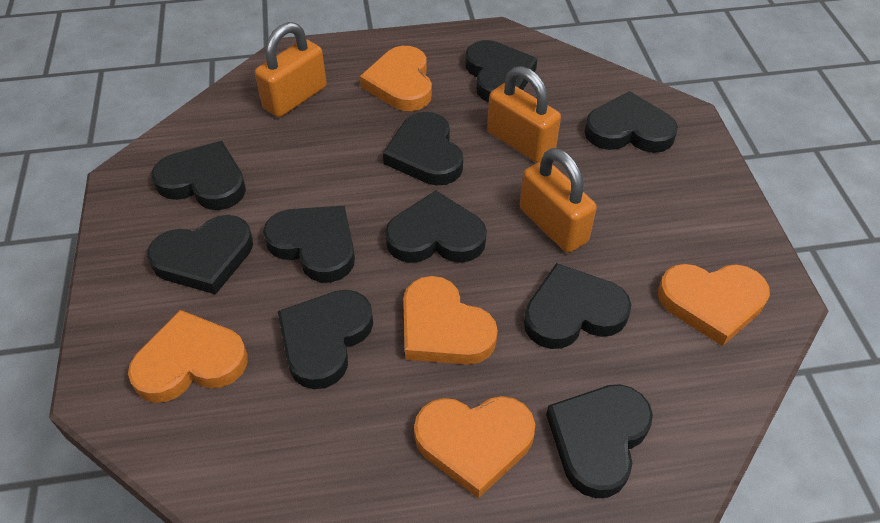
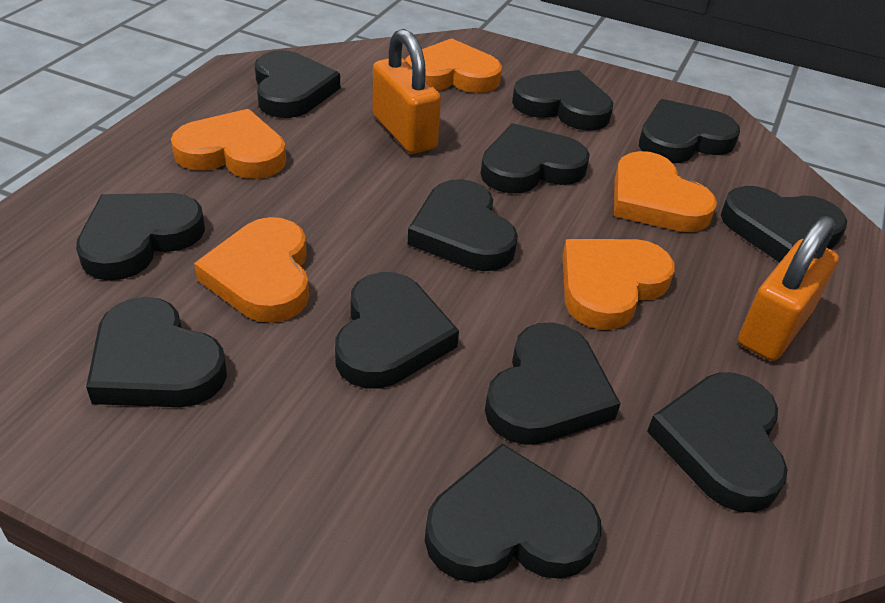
black heart: 10 -> 12
orange padlock: 3 -> 2

